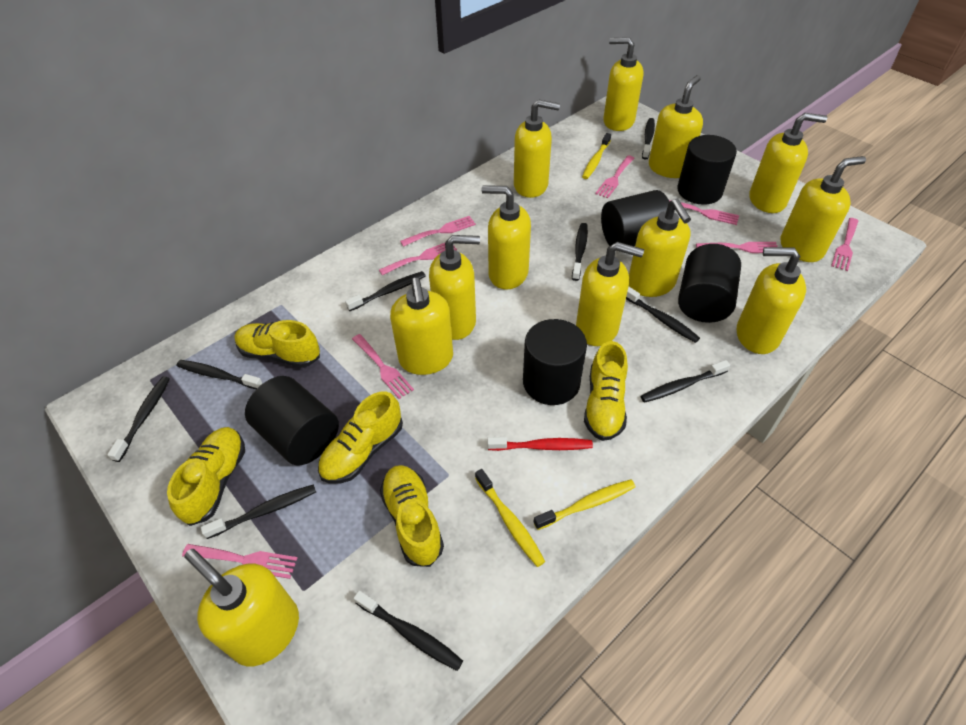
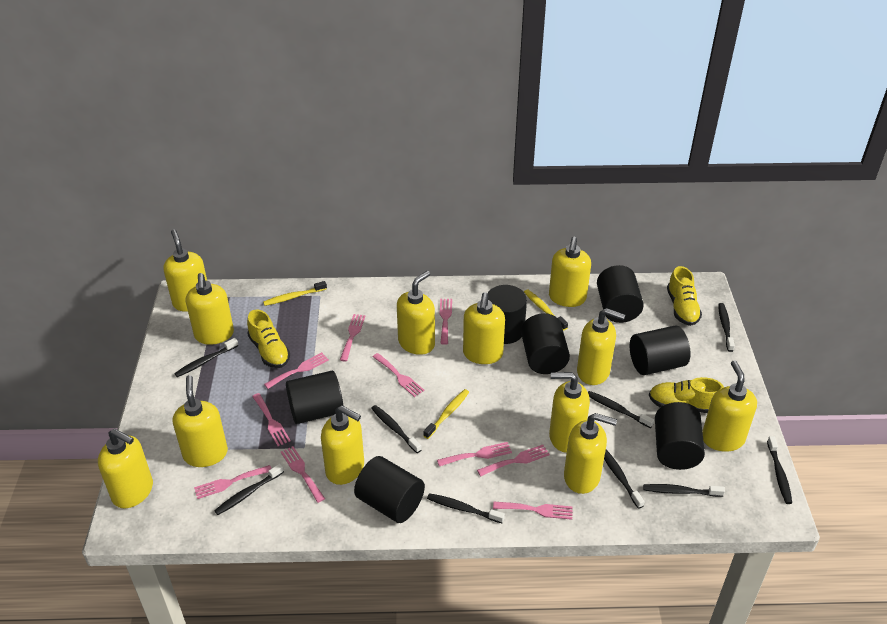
black cylinder: 5 -> 7
pink fork: 8 -> 10
red toothbrush: 1 -> 0
yellow shoe: 5 -> 3

